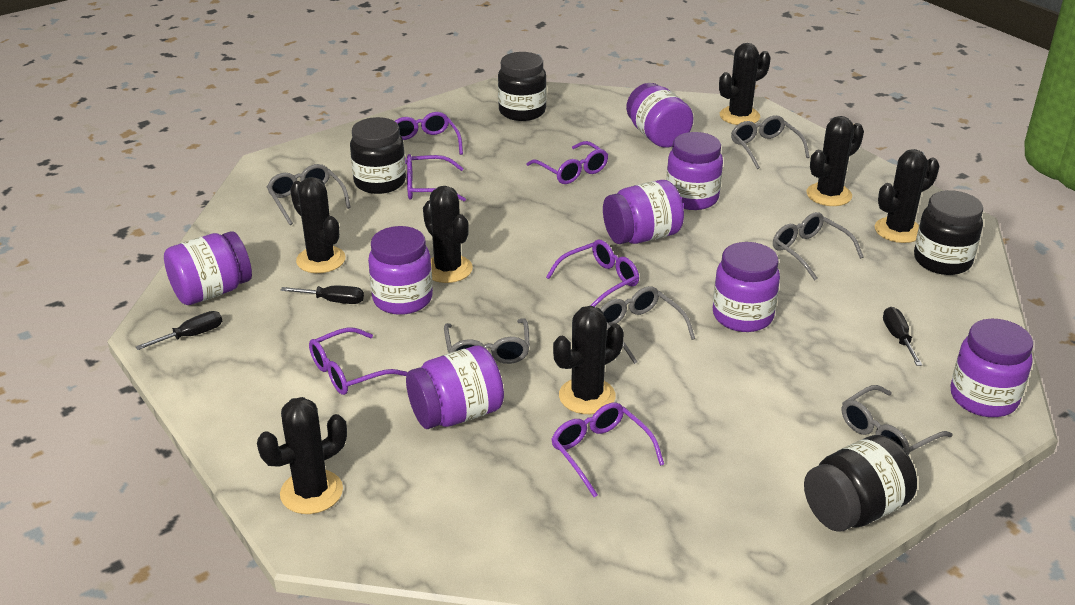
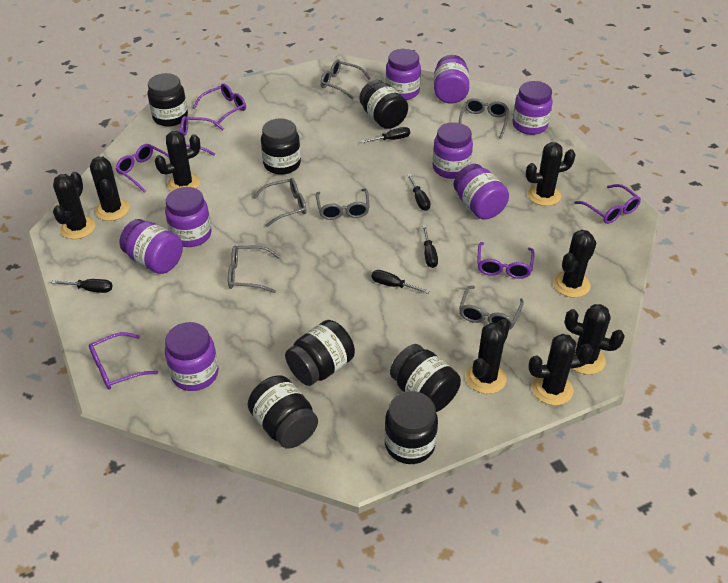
black cactus: 7 -> 8
black jar: 4 -> 7
black screwdriver: 3 -> 5

